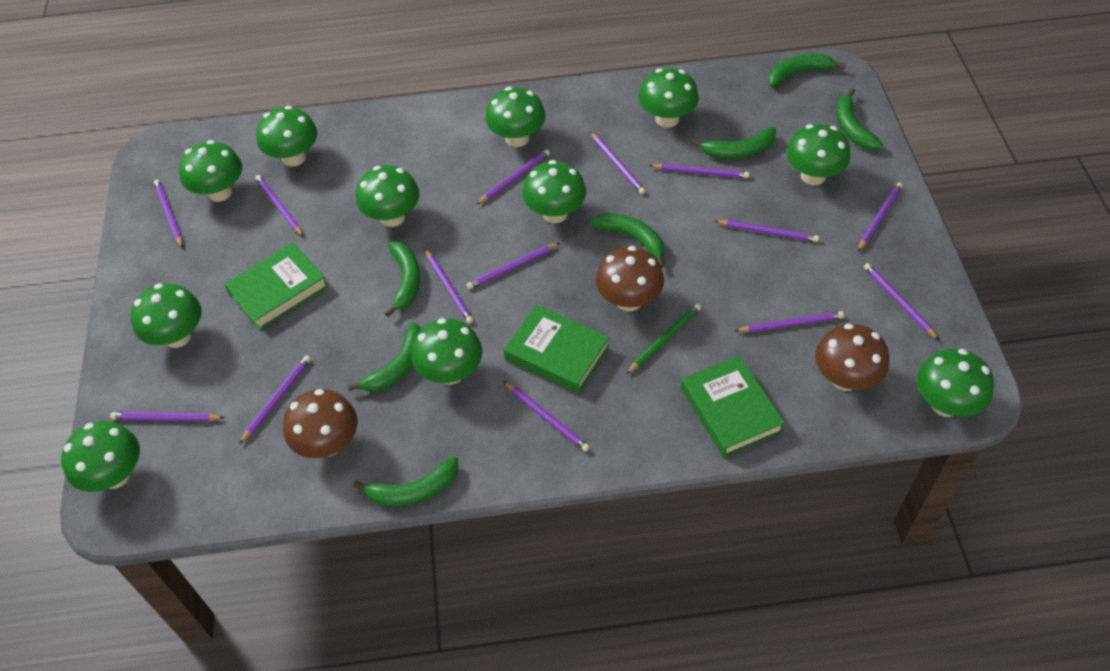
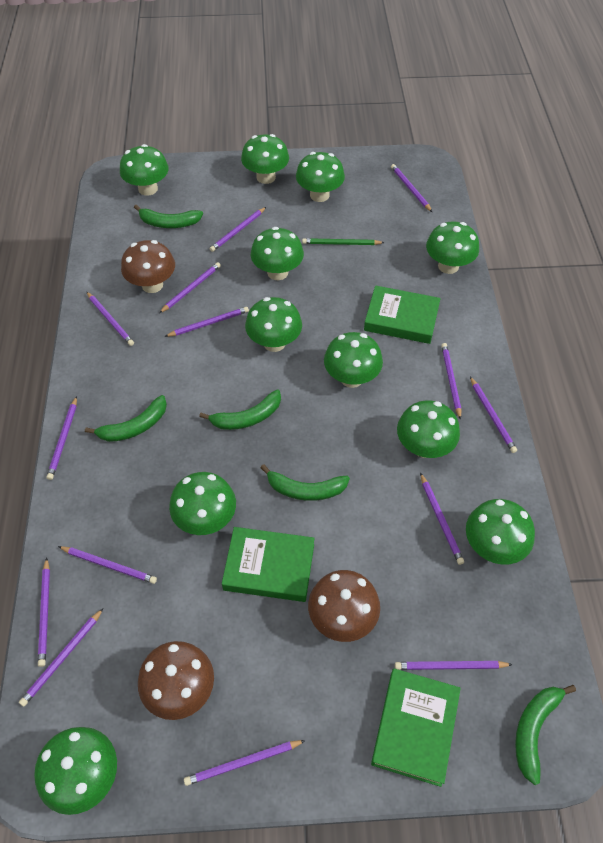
green banana: 7 -> 5

